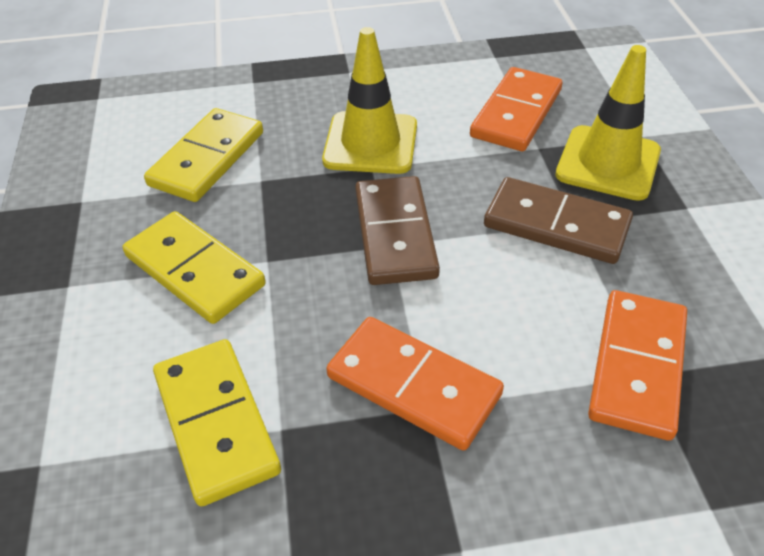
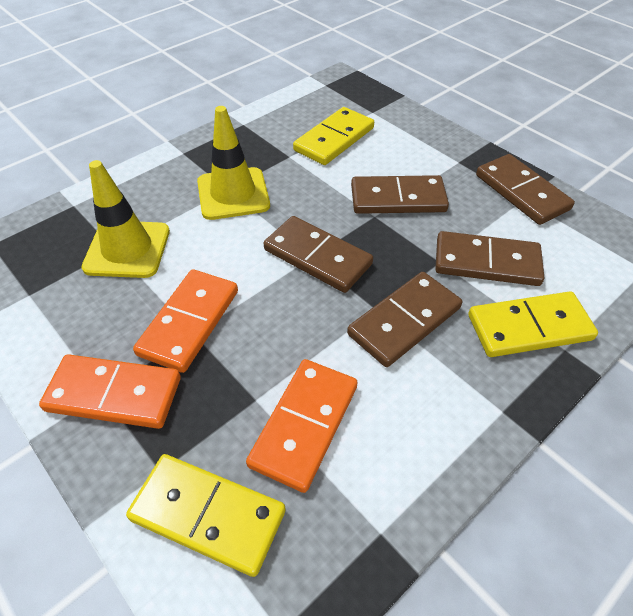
brown domino: 2 -> 5

